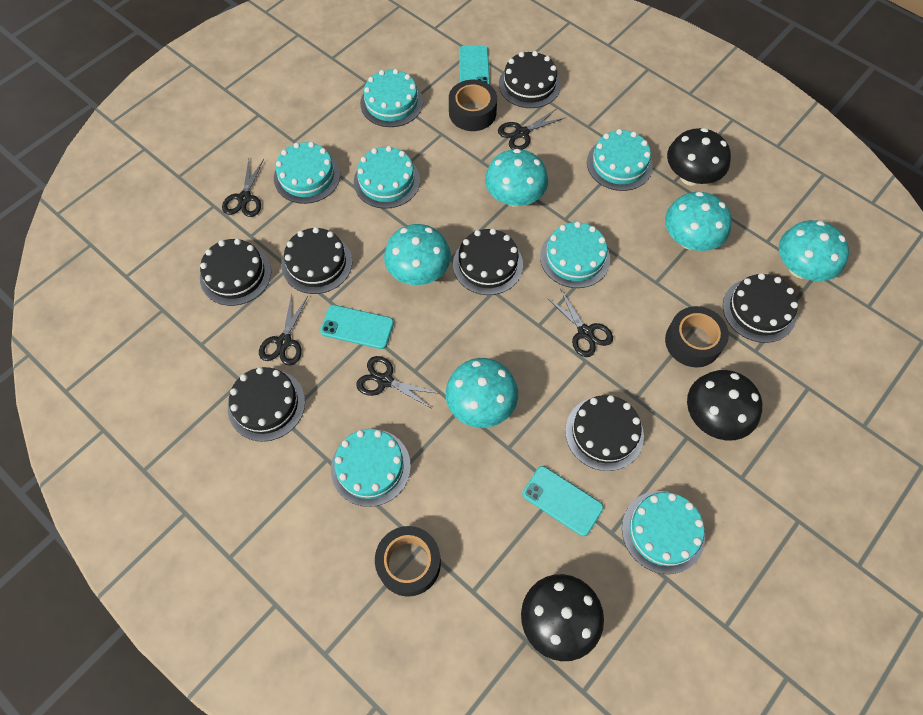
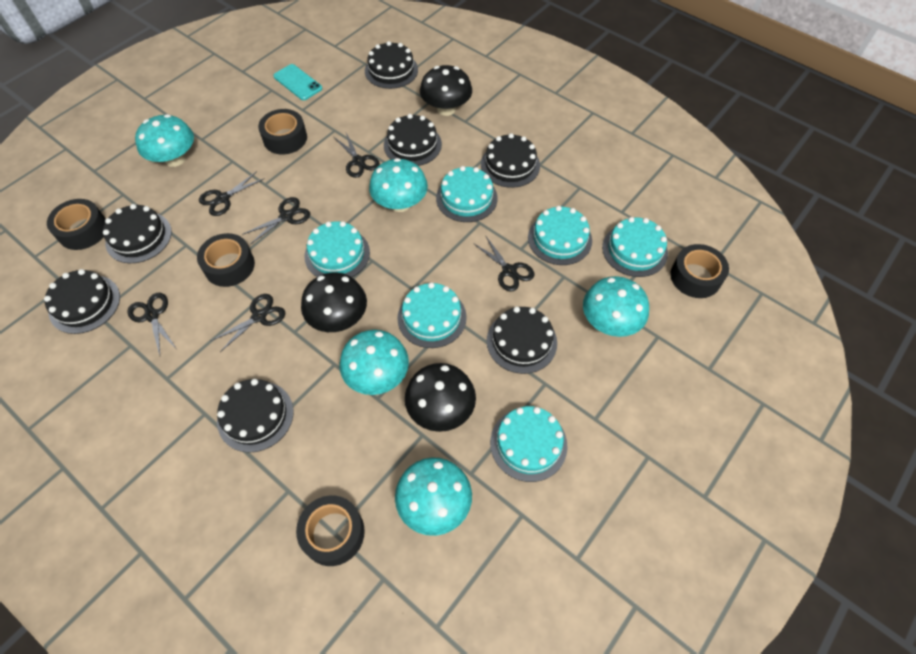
black scissors: 5 -> 6
black tape: 3 -> 5
turquoise cake: 7 -> 6
turquoise phone: 3 -> 1

